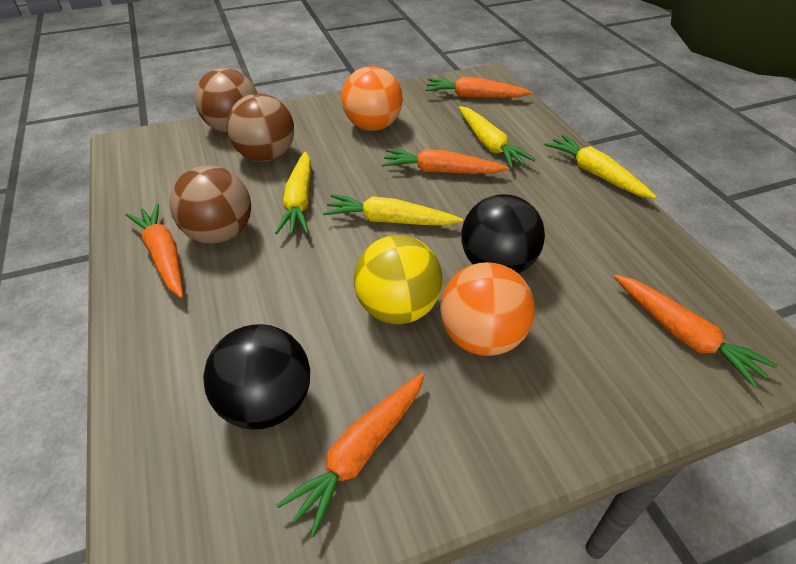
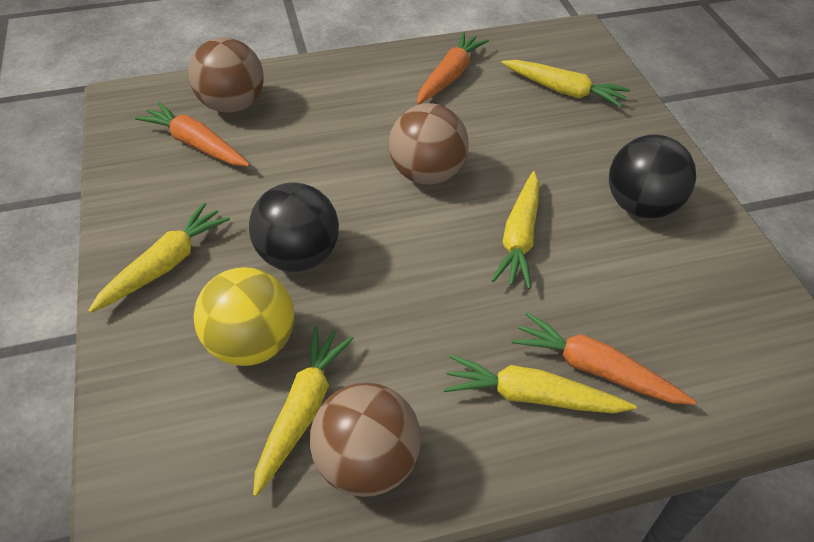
orange ball: 2 -> 0
orange carrot: 5 -> 3
yellow carrot: 4 -> 5

